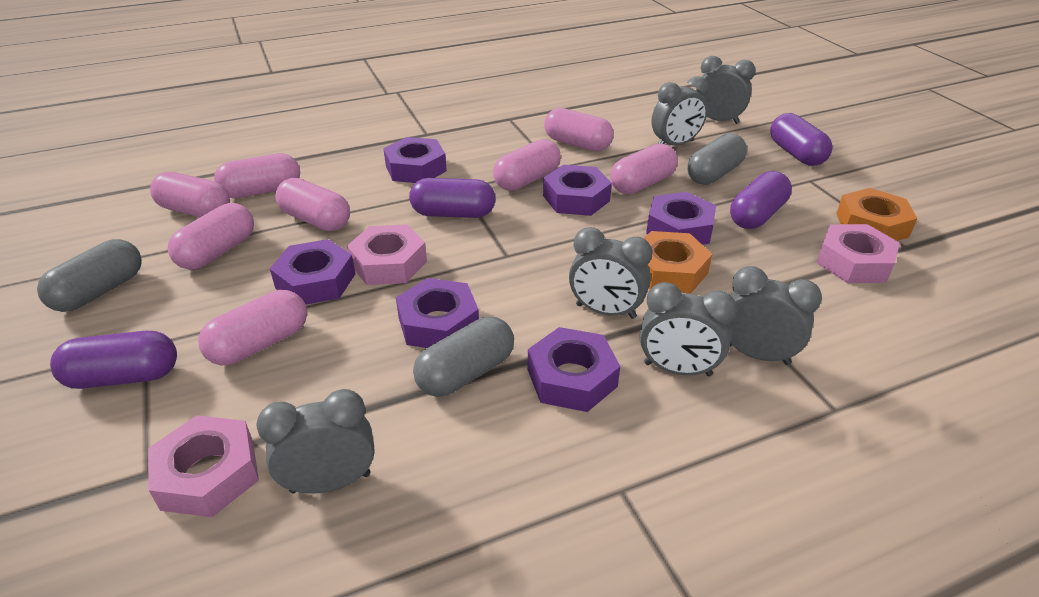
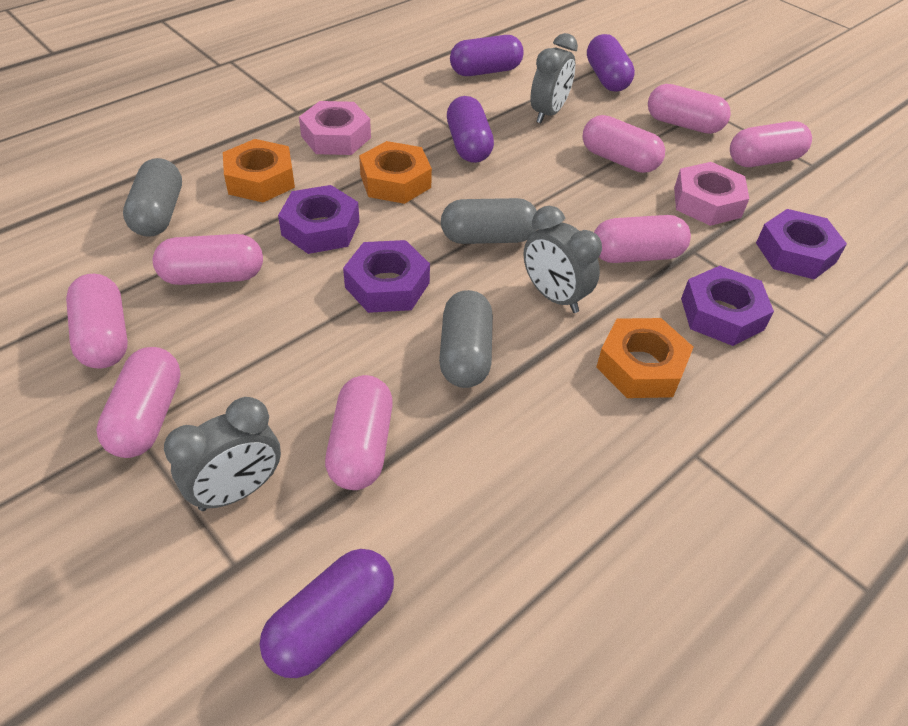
grey clock: 6 -> 3
orange nut: 2 -> 3
pink nut: 3 -> 2
purple nut: 6 -> 4

